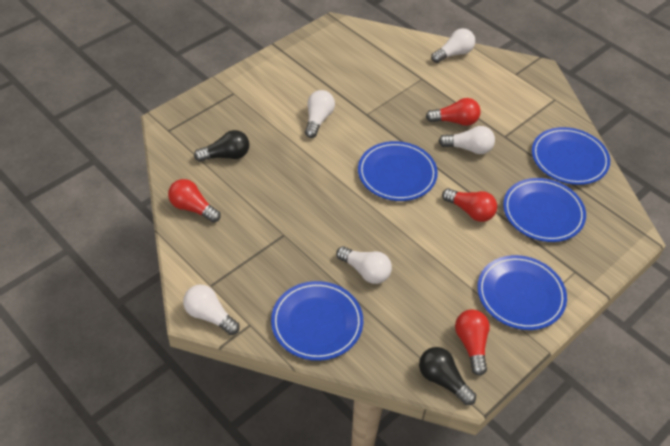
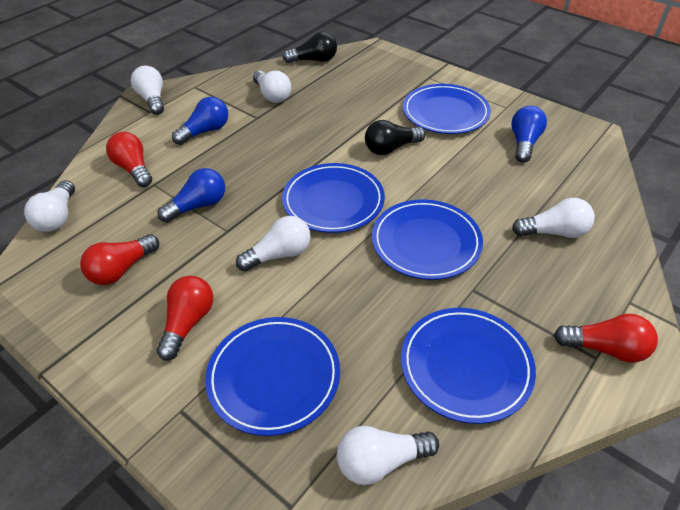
blue light bulb: 0 -> 3
white light bulb: 5 -> 6

